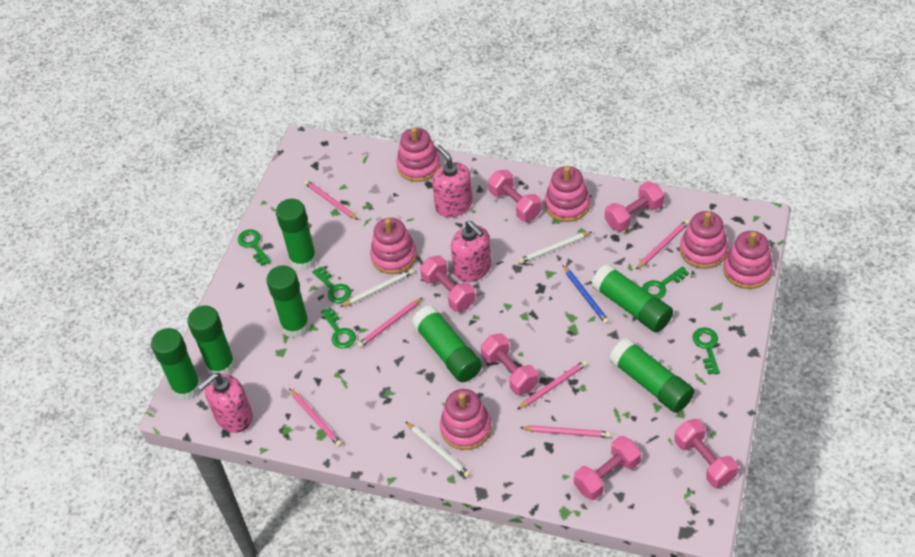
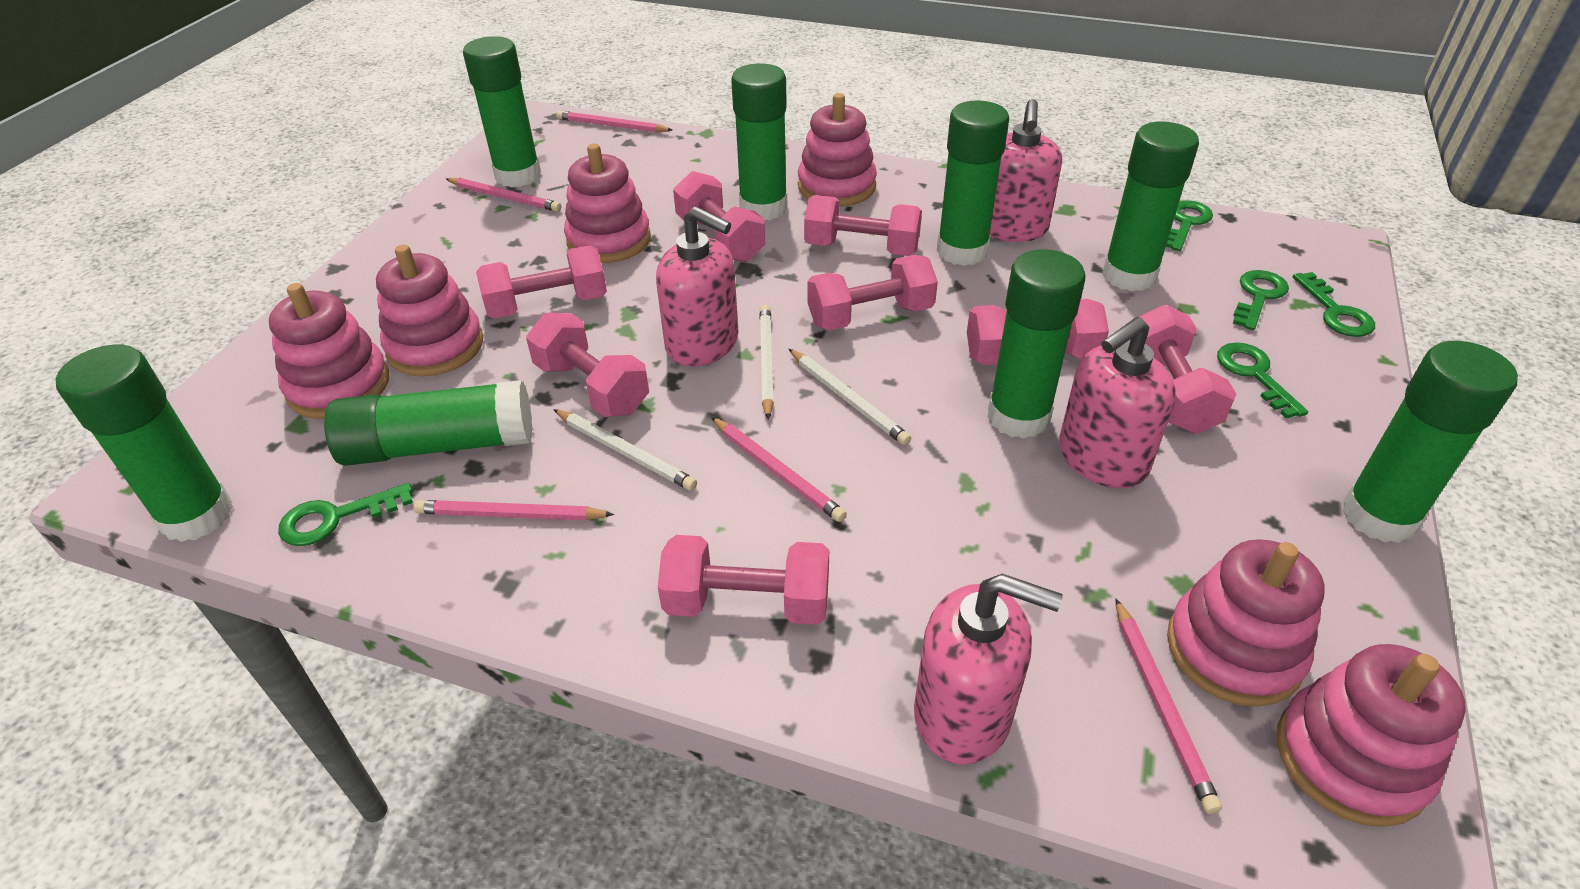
blue pencil: 1 -> 0
green glue stick: 7 -> 8
pink dumbbell: 6 -> 8
pink pencil: 6 -> 5
pink soap dispenser: 3 -> 4

